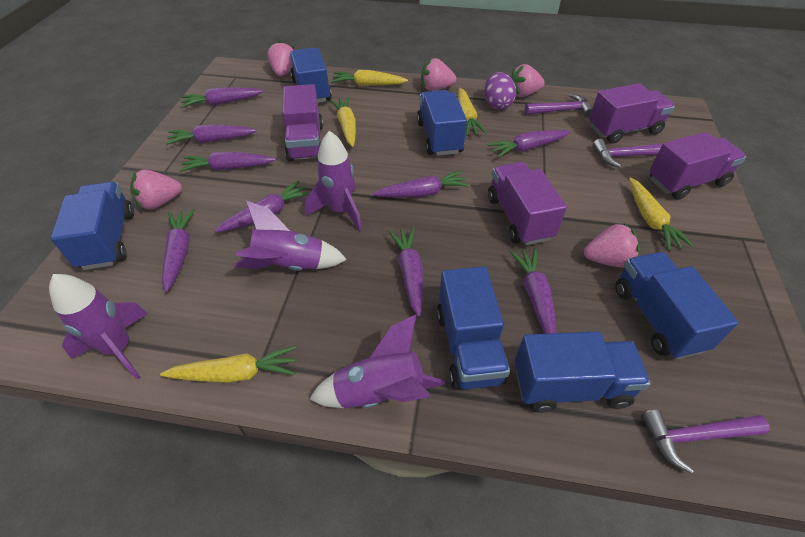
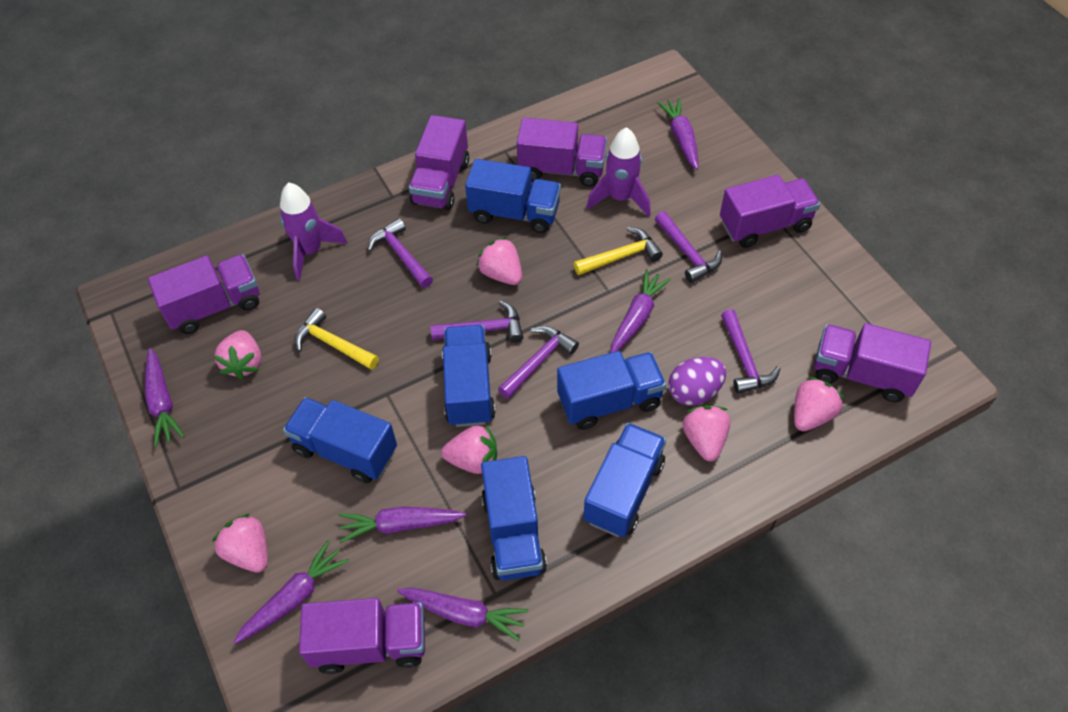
pink strawberry: 5 -> 6
purple carrot: 9 -> 6
purple hammer: 3 -> 5
purple rocket: 4 -> 2
purple truck: 4 -> 6
yellow carrot: 5 -> 0
yellow hammer: 0 -> 2

